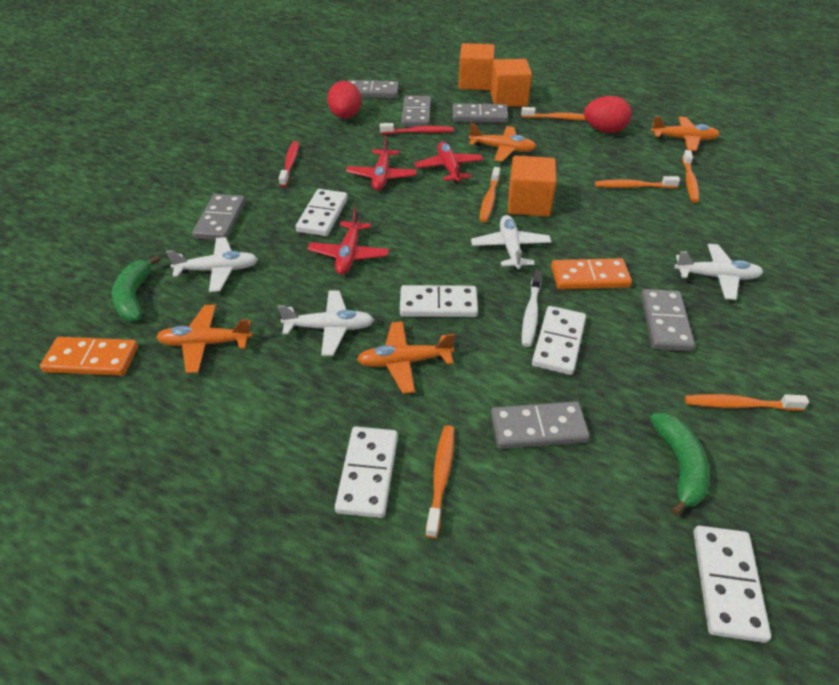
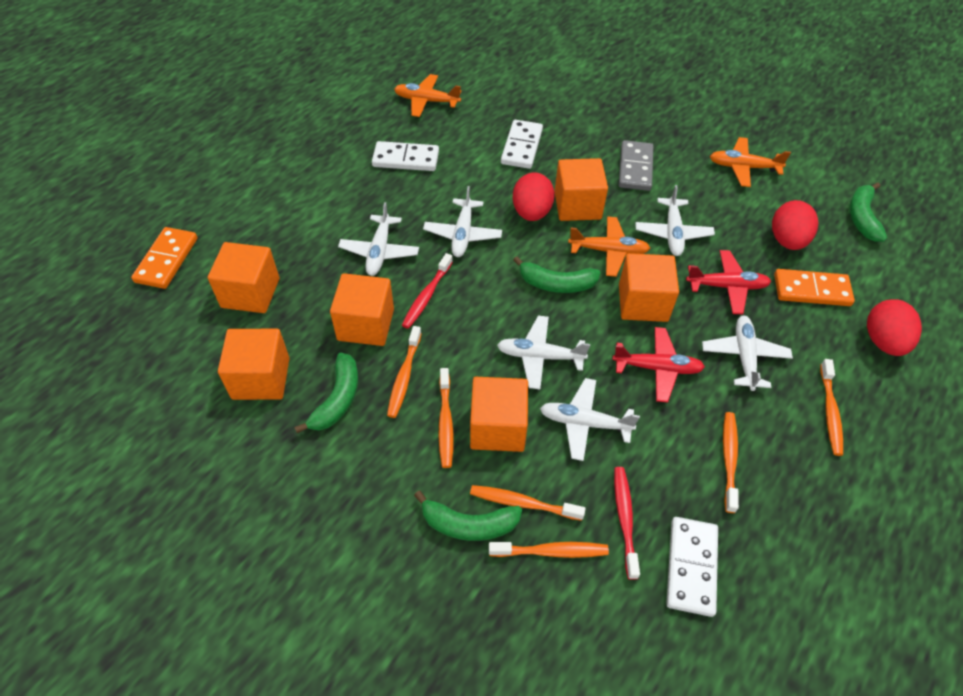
green banana: 2 -> 4
grey domino: 6 -> 1
orange cube: 3 -> 6
orange plane: 4 -> 3
red egg: 2 -> 3
red plane: 3 -> 2
white domino: 5 -> 3
white plane: 4 -> 6
white toothbrush: 1 -> 0

